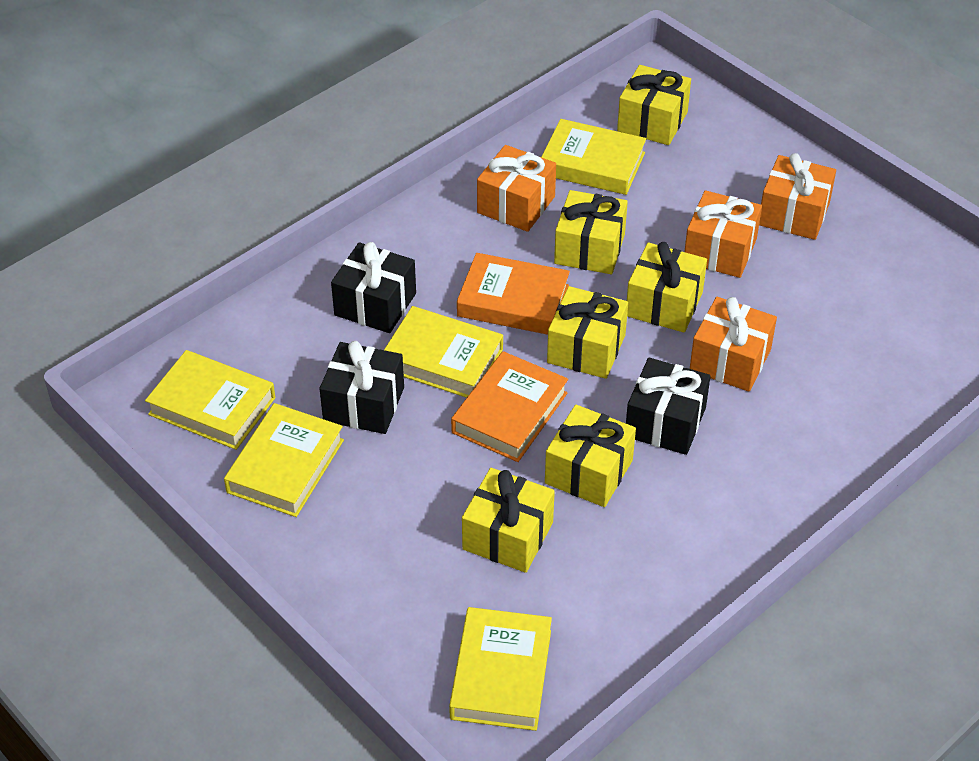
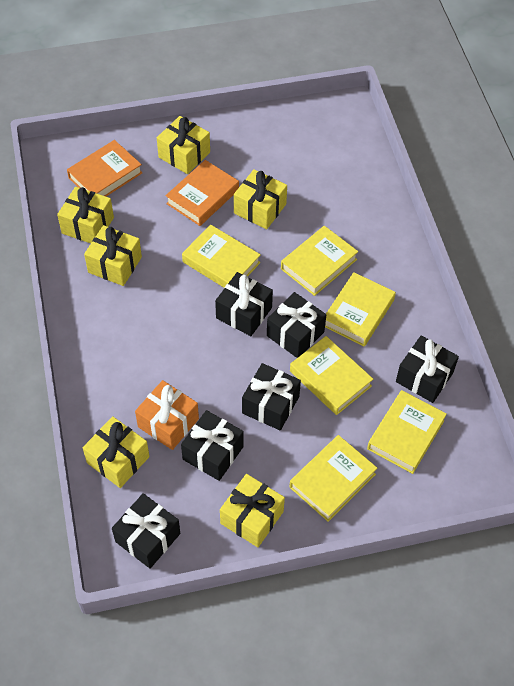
black gift: 3 -> 6
orange gift: 4 -> 1
yellow book: 5 -> 6

